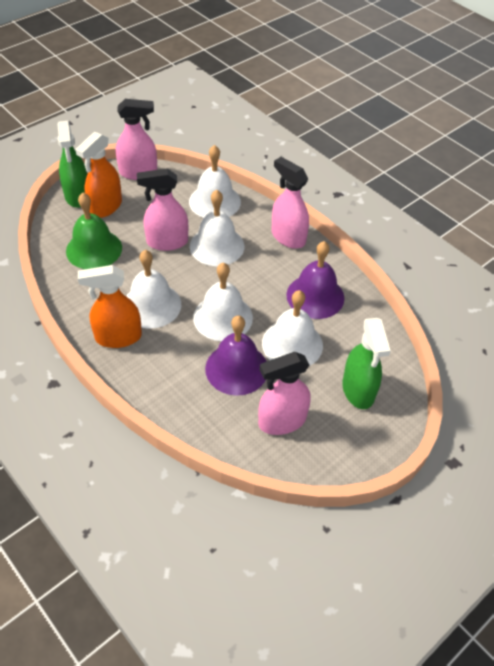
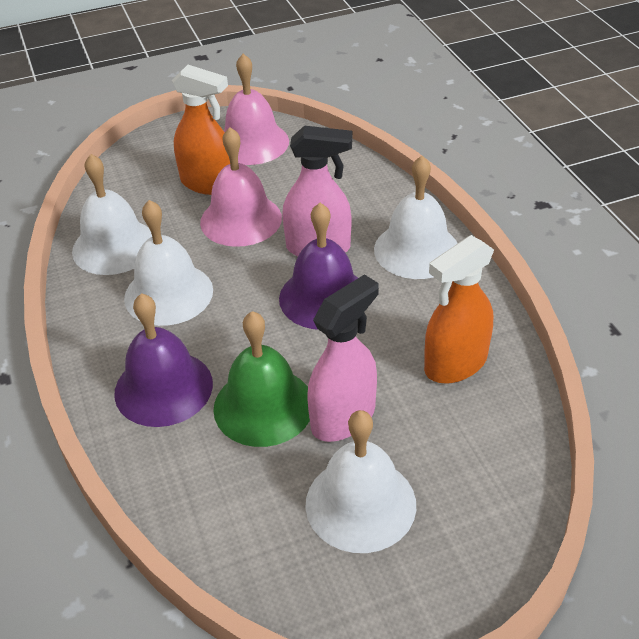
green spray bottle: 2 -> 0
pink bell: 0 -> 2
pink spray bottle: 4 -> 2
white bell: 5 -> 4

